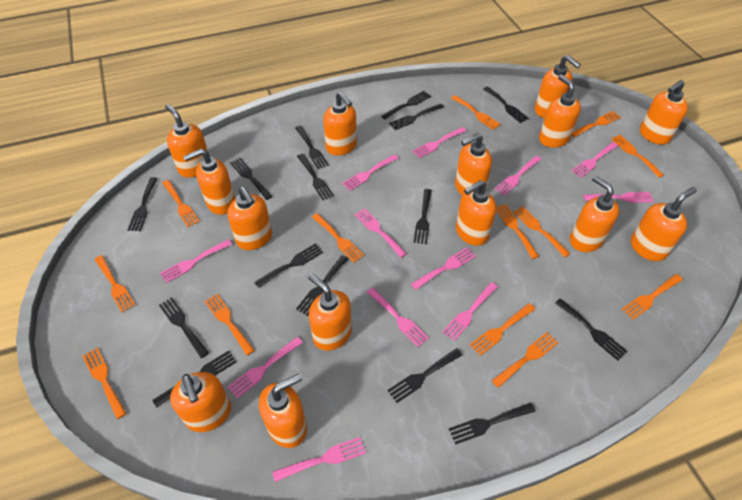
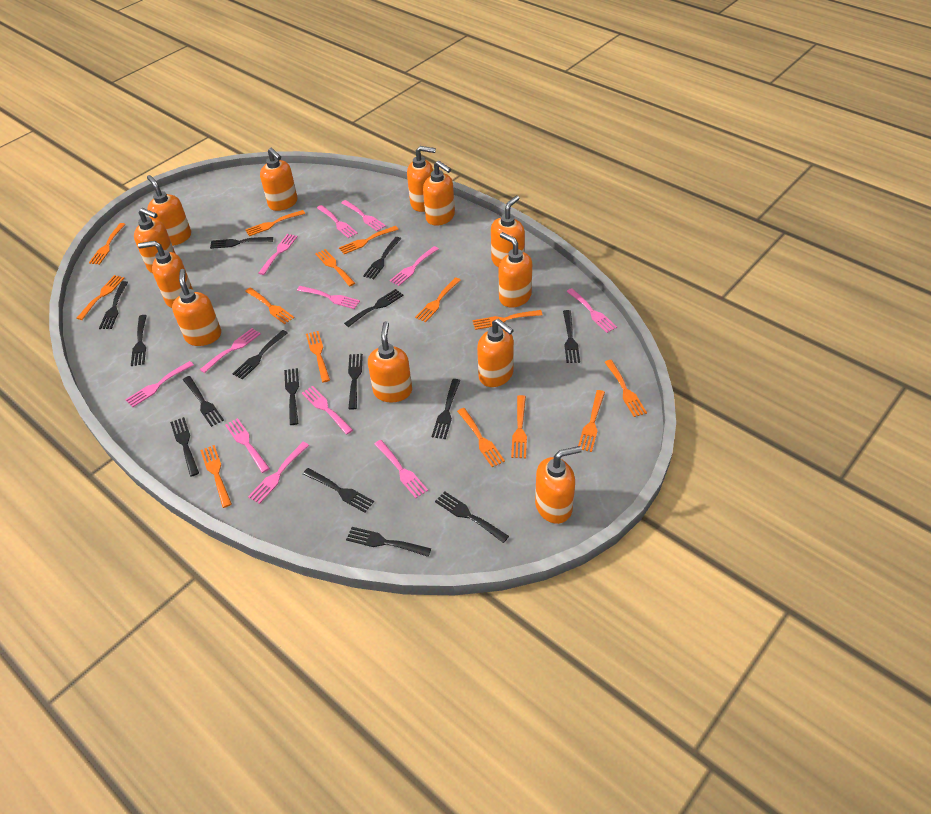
orange fork: 13 -> 14
orange soap dispenser: 14 -> 12

